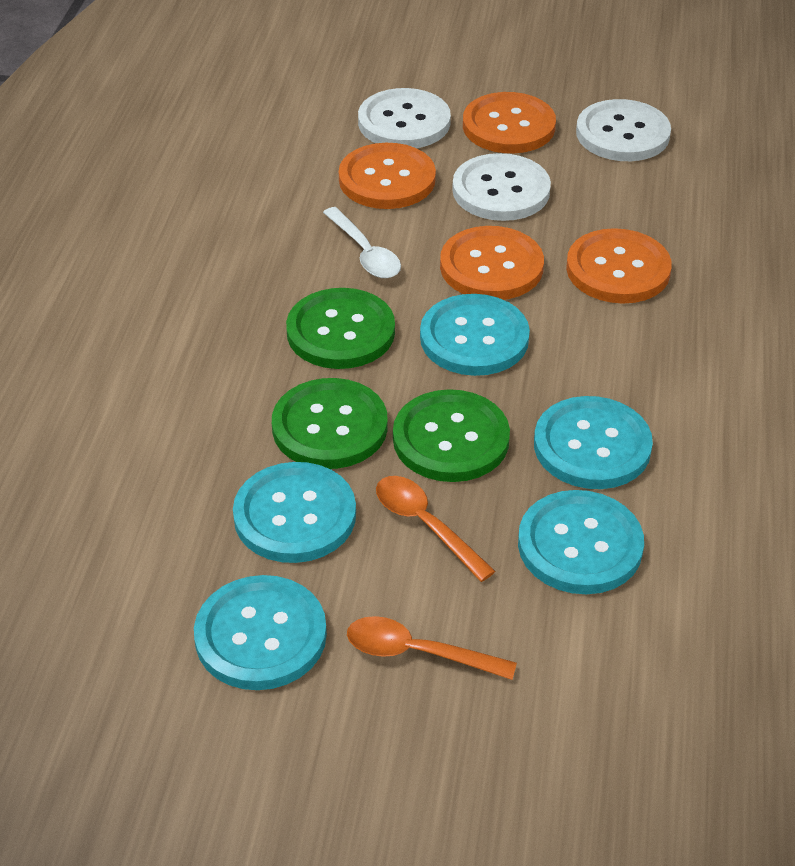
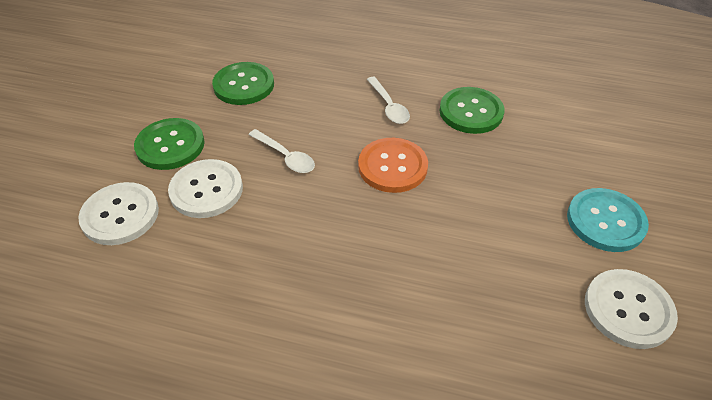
orange button: 4 -> 1
orange spoon: 2 -> 0
turquoise button: 5 -> 1
white spoon: 1 -> 2

